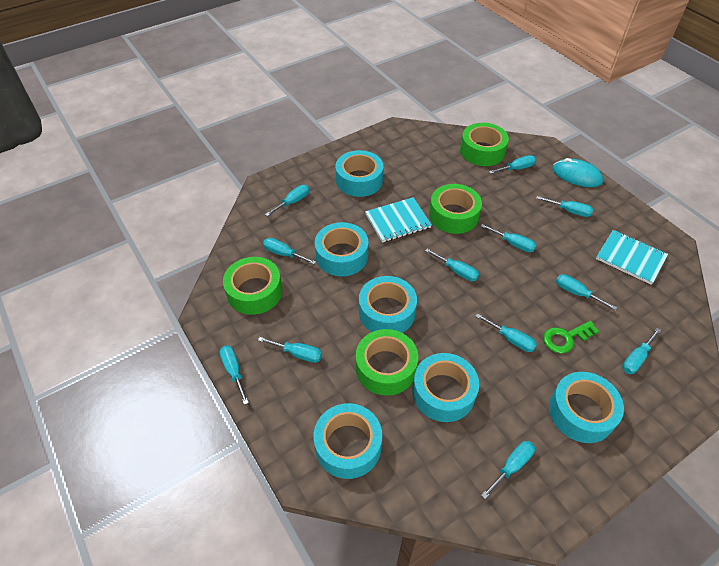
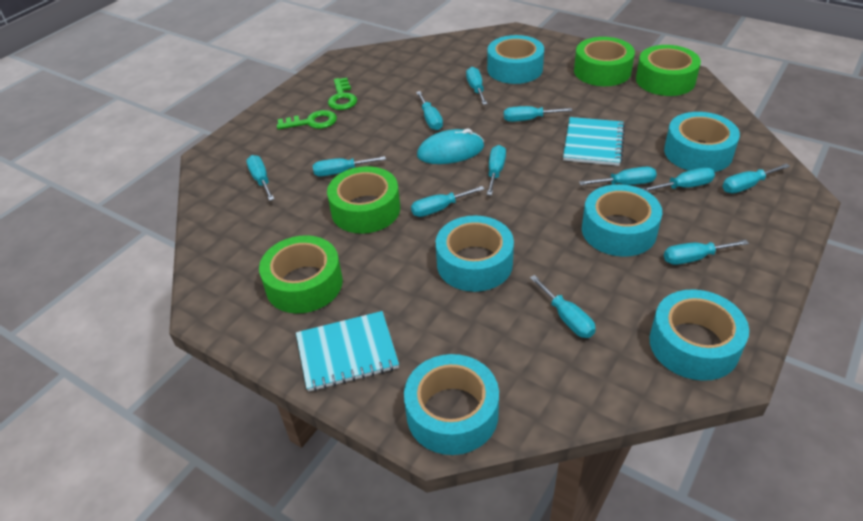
green key: 1 -> 2

